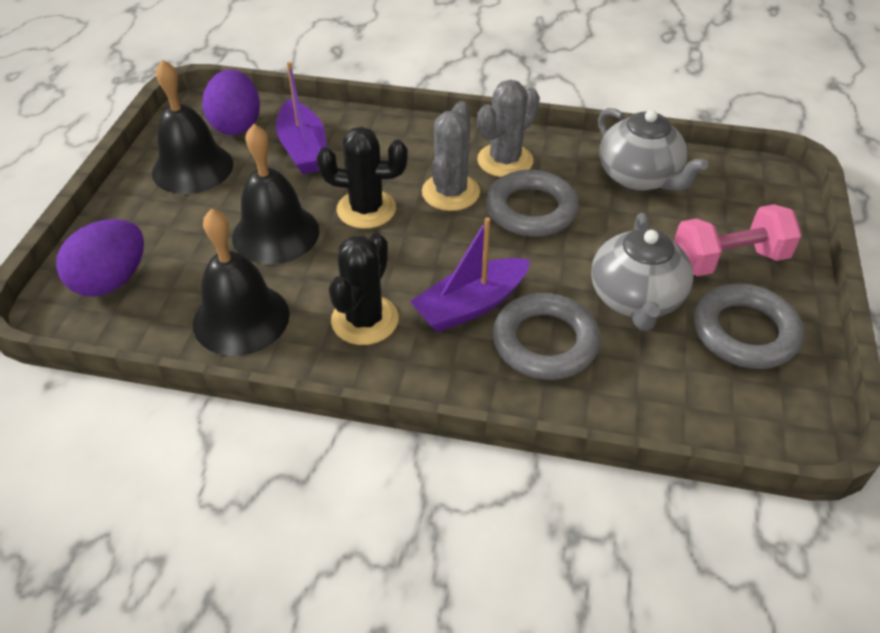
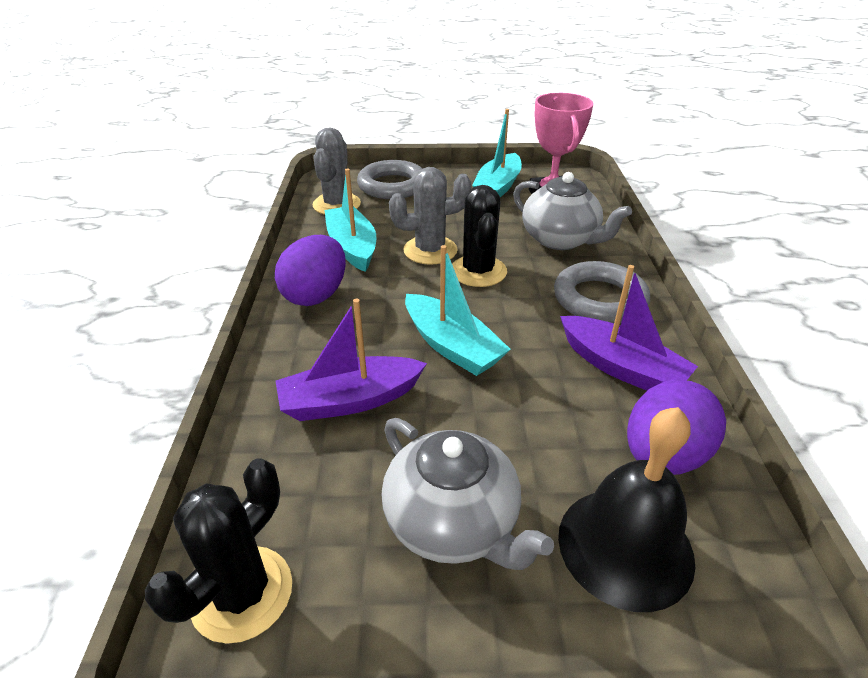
black bell: 3 -> 1
grey ring: 3 -> 2
pink dumbbell: 1 -> 0
pink trophy: 0 -> 1
turquoise boat: 0 -> 3

